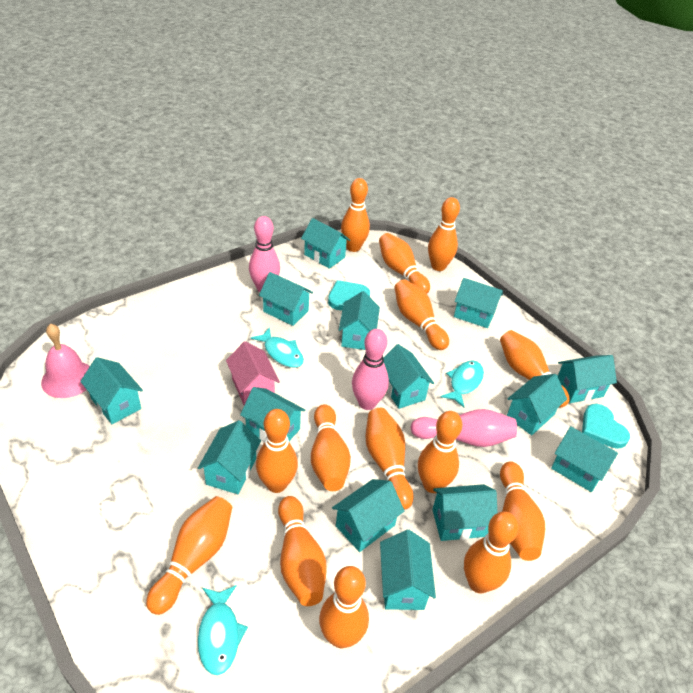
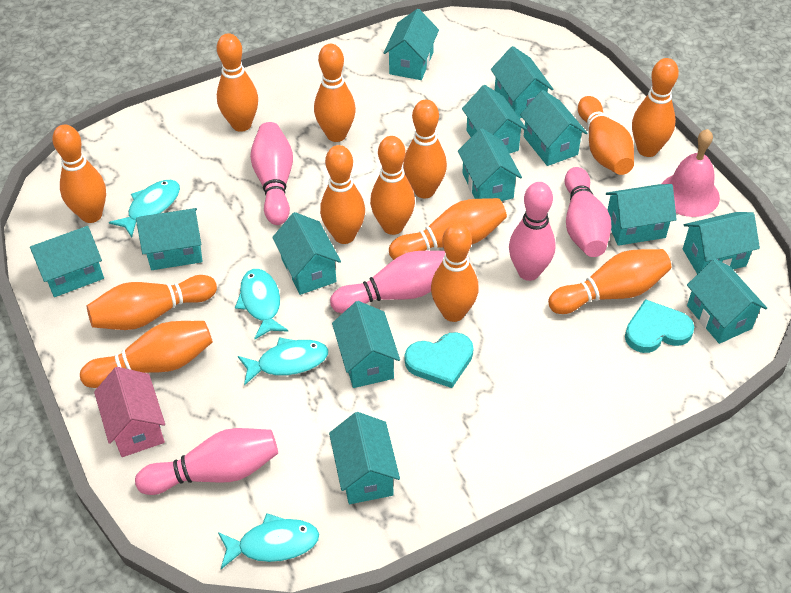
orange bowling pin: 14 -> 13
pink bowling pin: 3 -> 5
turquoise fish: 3 -> 4
turquoise house: 14 -> 13

